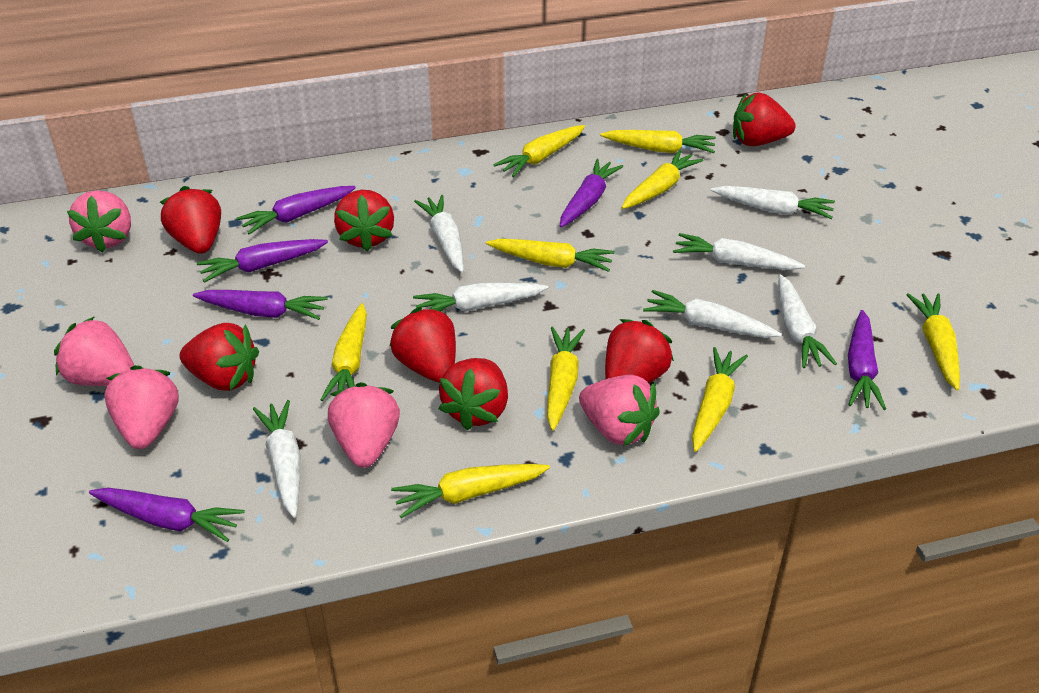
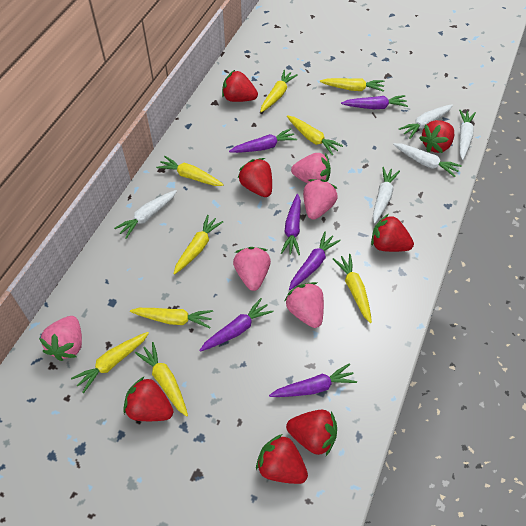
white carrot: 7 -> 5

